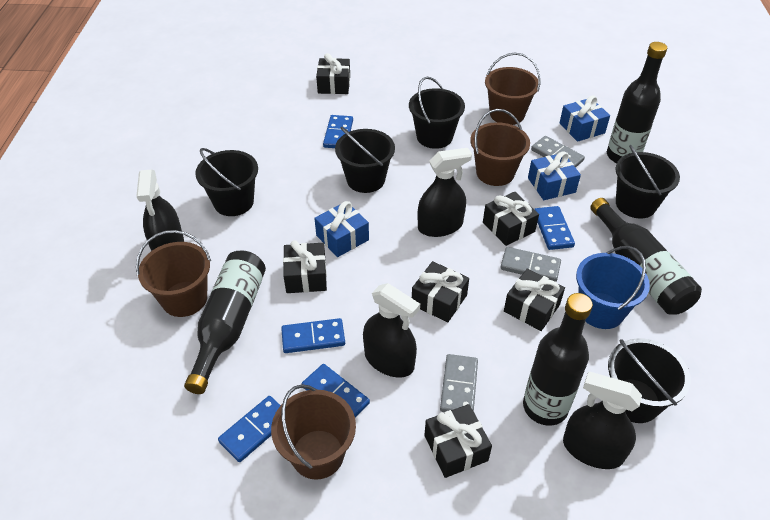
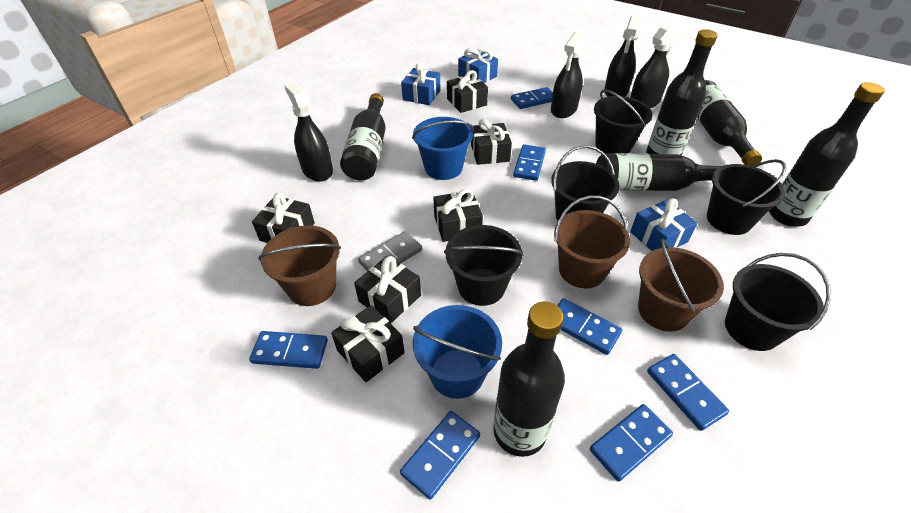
black bottle: 4 -> 6
blue bucket: 1 -> 2
blue domino: 5 -> 7
brown bucket: 4 -> 3
grey domino: 3 -> 1

